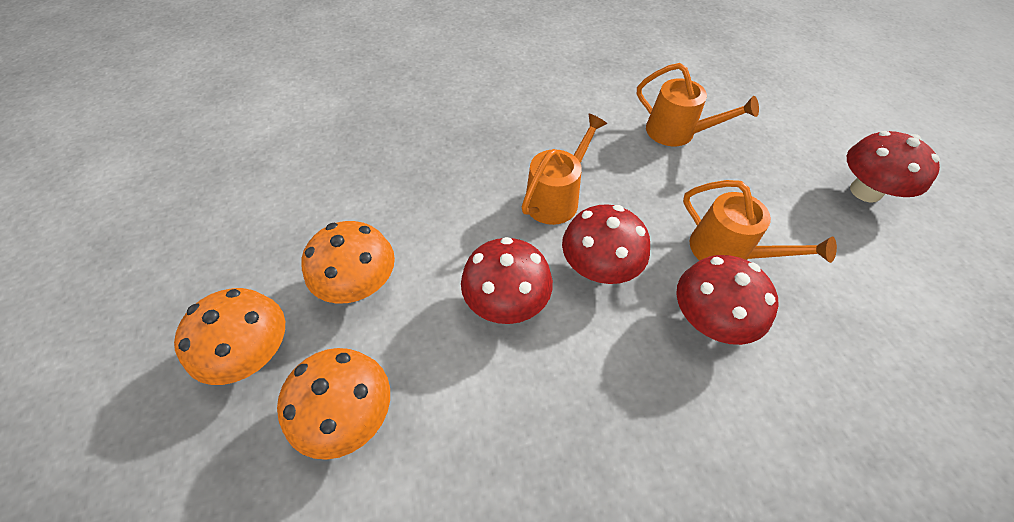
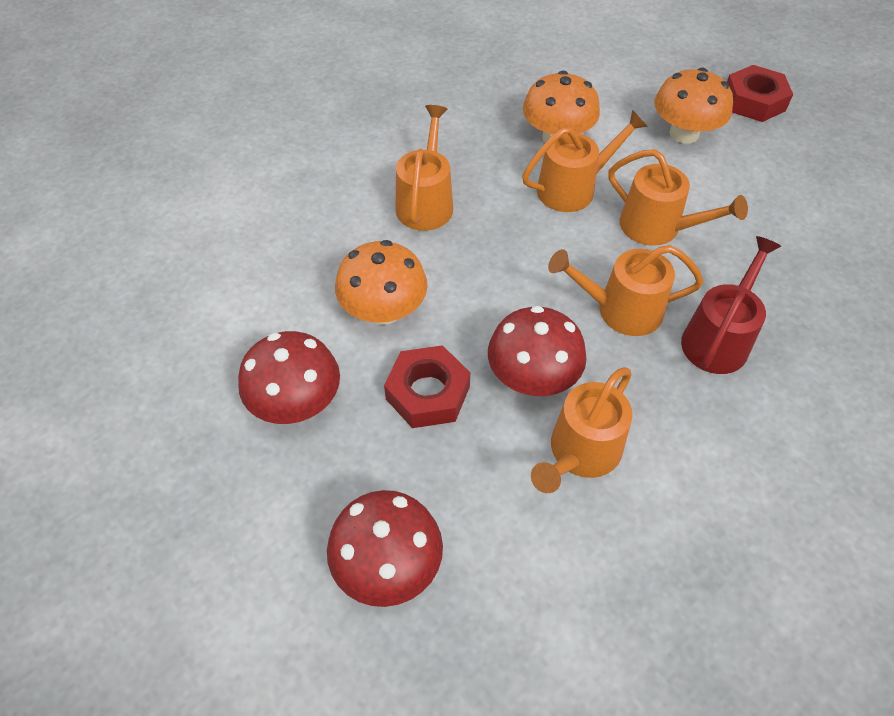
orange watering can: 3 -> 5
red mushroom: 4 -> 3
red nut: 0 -> 2
red watering can: 0 -> 1

